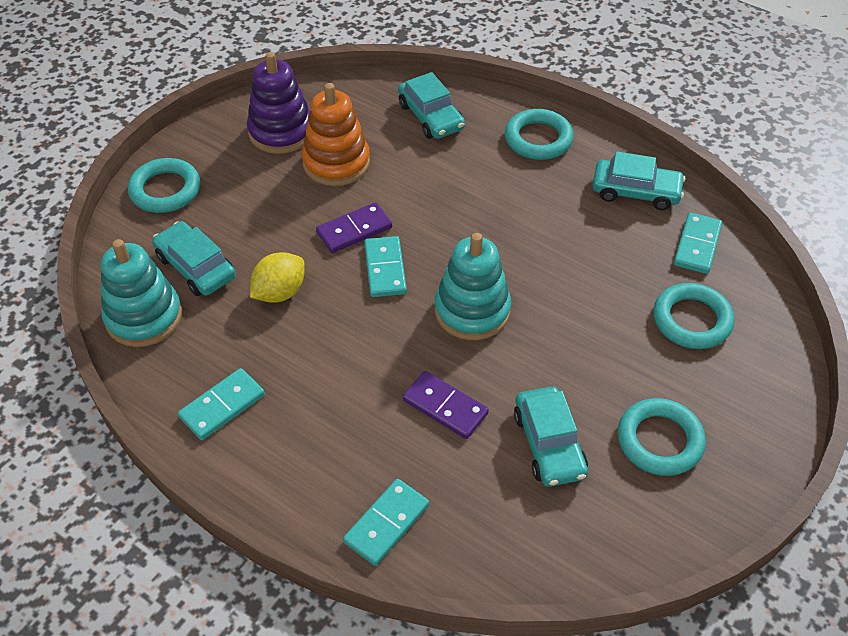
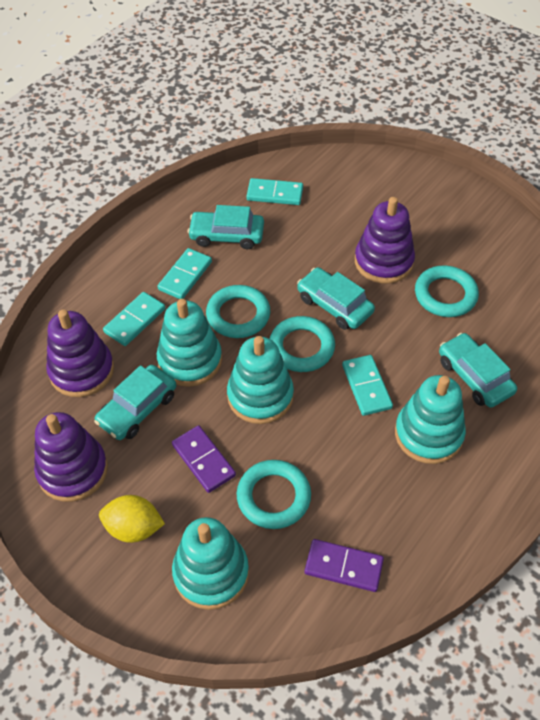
orange stacking toy: 1 -> 0
purple stacking toy: 1 -> 3
turquoise stacking toy: 2 -> 4

